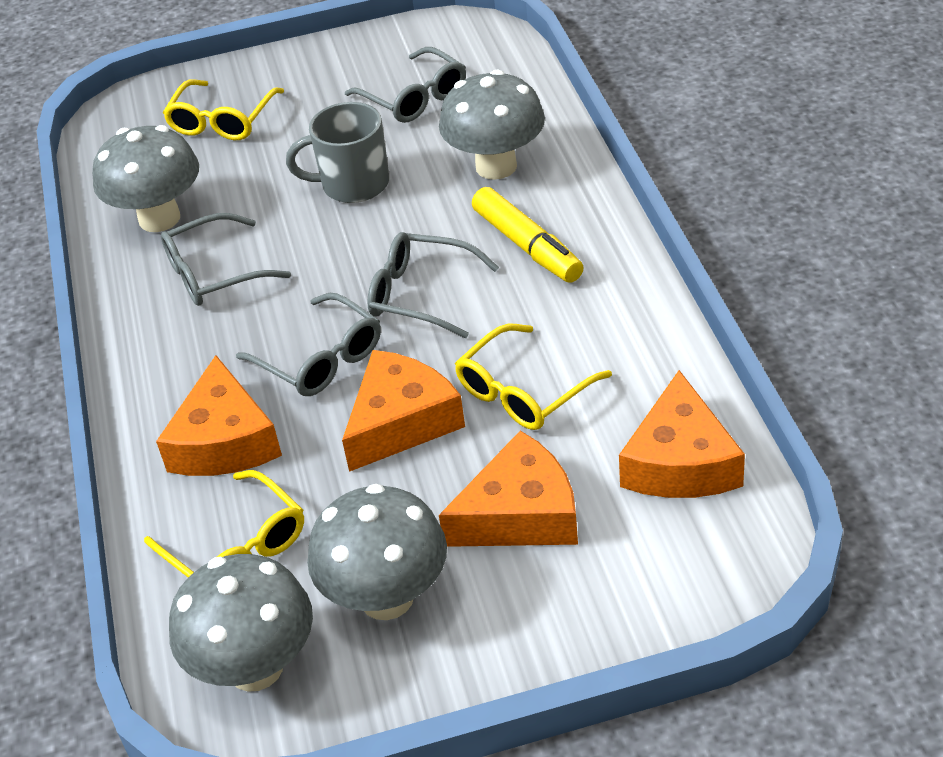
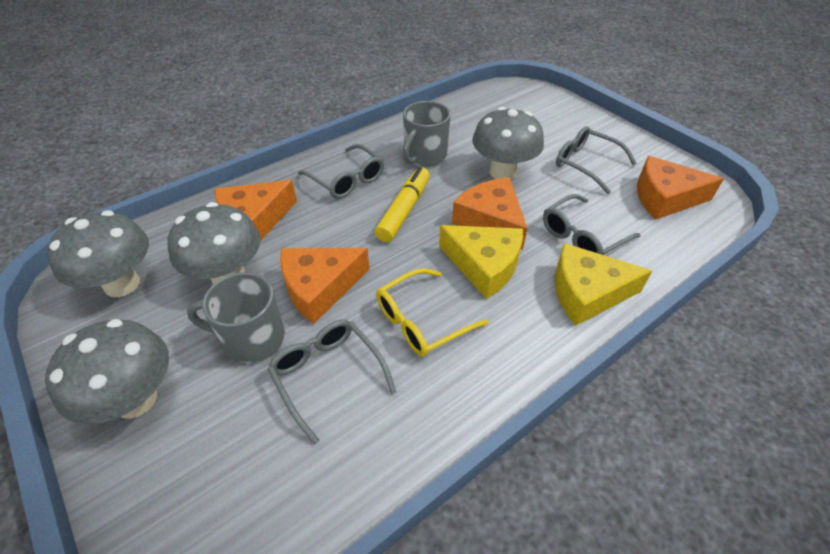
grey mug: 1 -> 2
yellow cheese: 0 -> 2
yellow glasses: 3 -> 1

